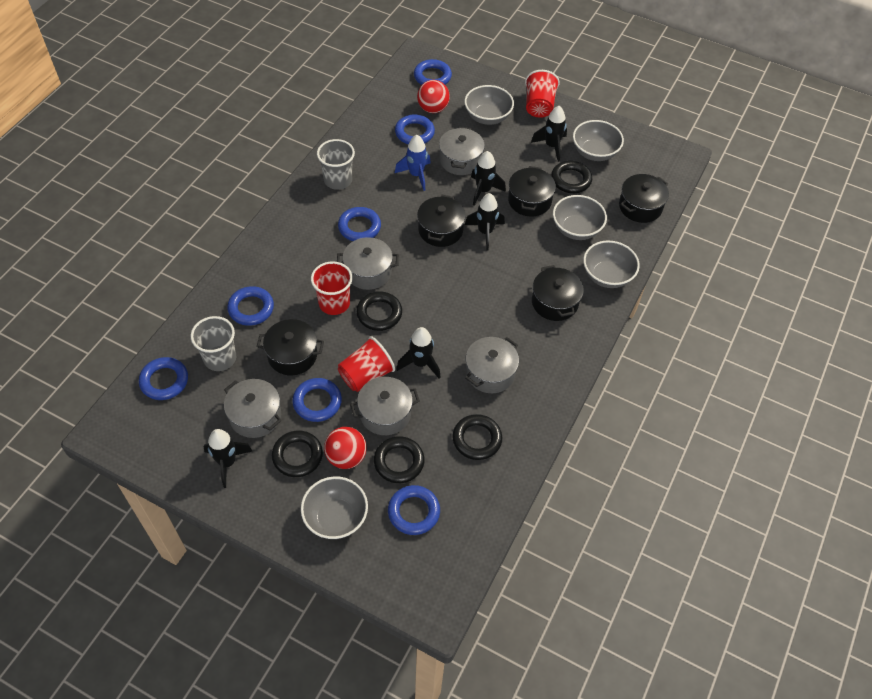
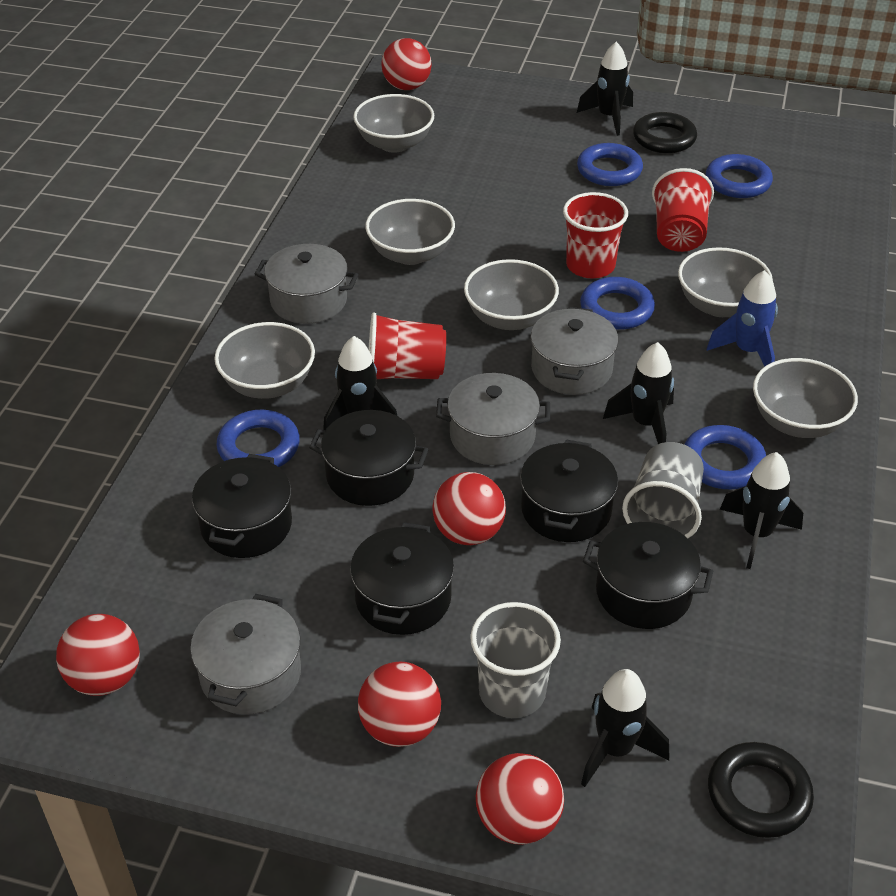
black ring: 5 -> 2
blue ring: 7 -> 5
grey bowl: 5 -> 6
grey pot: 5 -> 4
red ball: 2 -> 5

